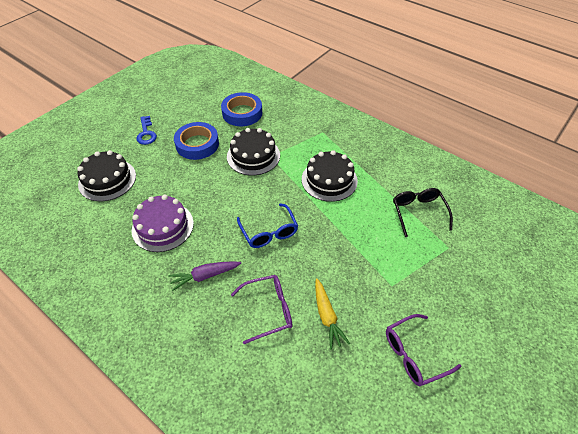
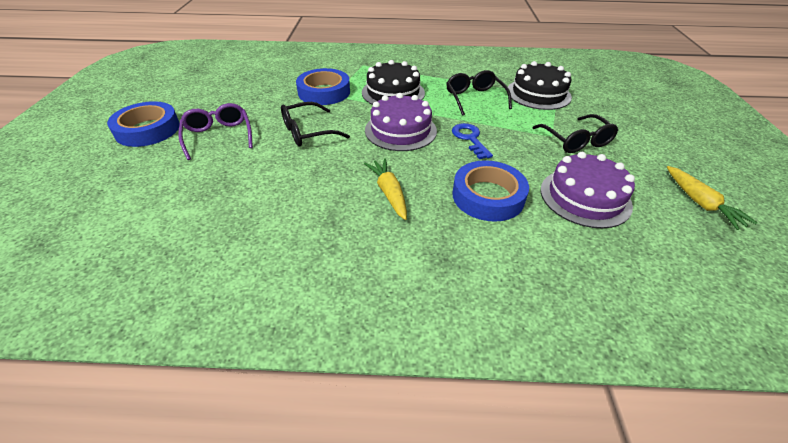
black cake: 3 -> 2
black glasses: 1 -> 3
blue glasses: 1 -> 0
blue tape: 2 -> 3
purple cake: 1 -> 2
purple carrot: 1 -> 0
purple glasses: 2 -> 1
yellow carrot: 1 -> 2

